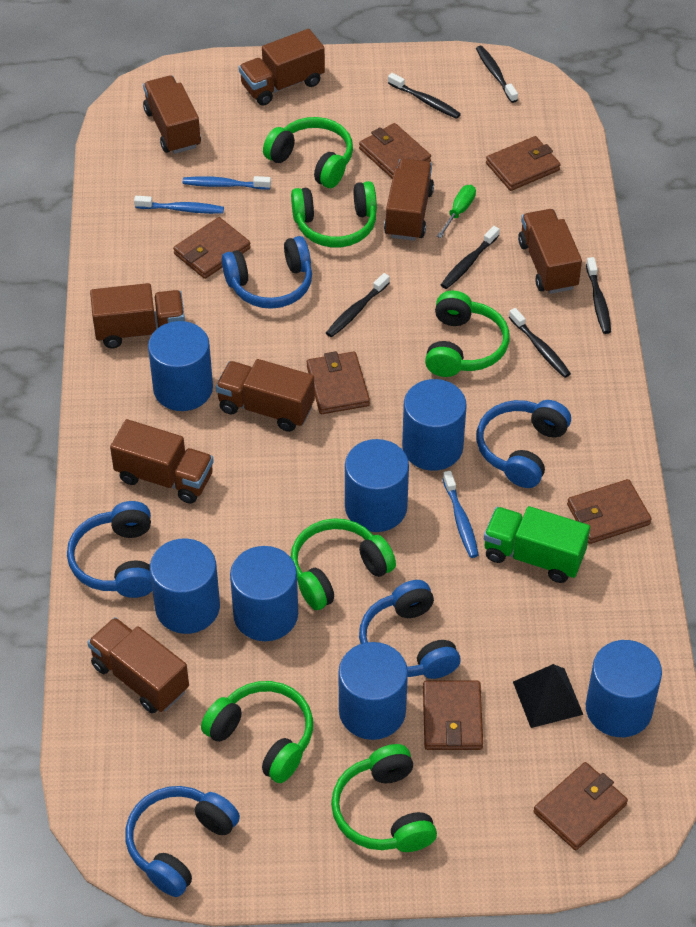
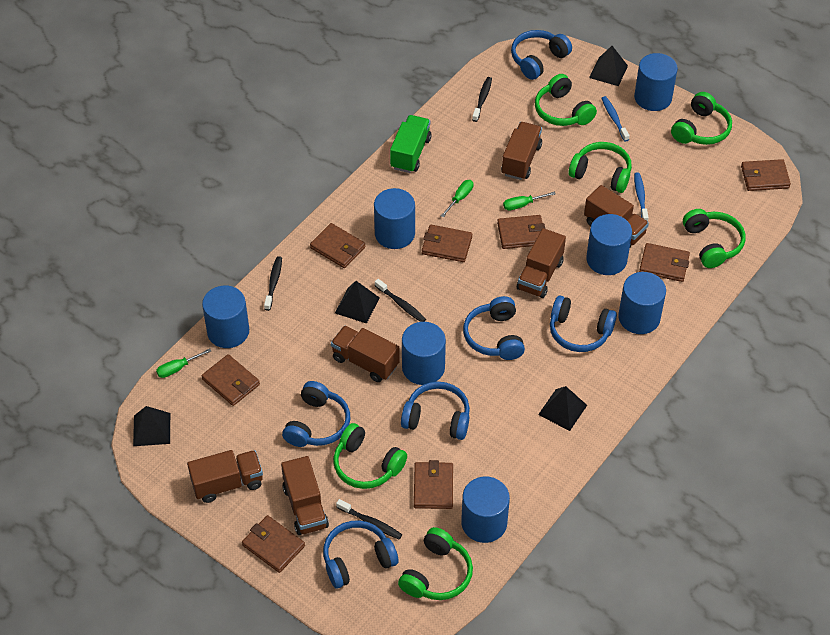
black pyramid: 1 -> 4
black toothbrush: 6 -> 4
blue headphones: 5 -> 6
blue toothbrush: 3 -> 2
brown truck: 8 -> 6
brown wallet: 7 -> 8
green screwdriver: 1 -> 3

